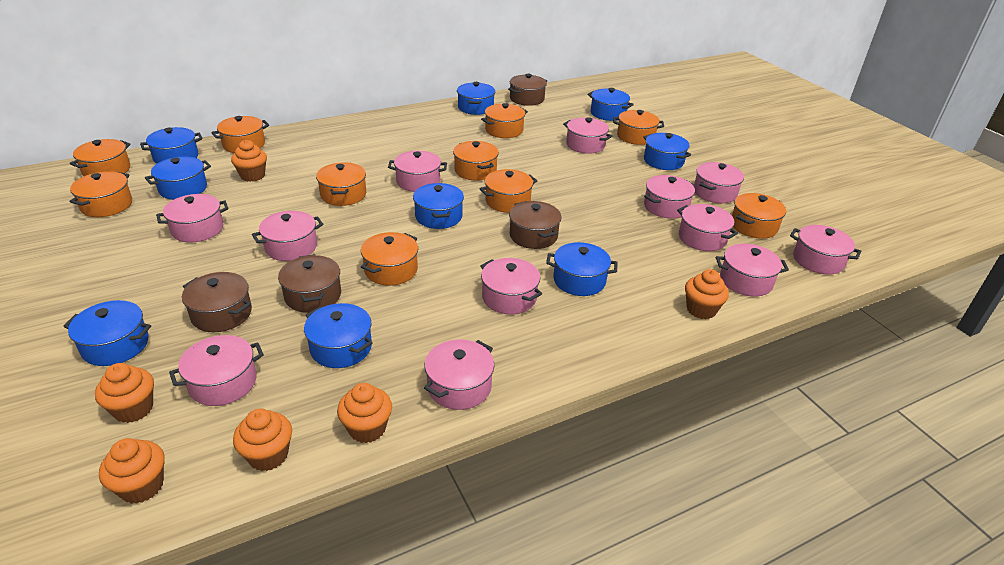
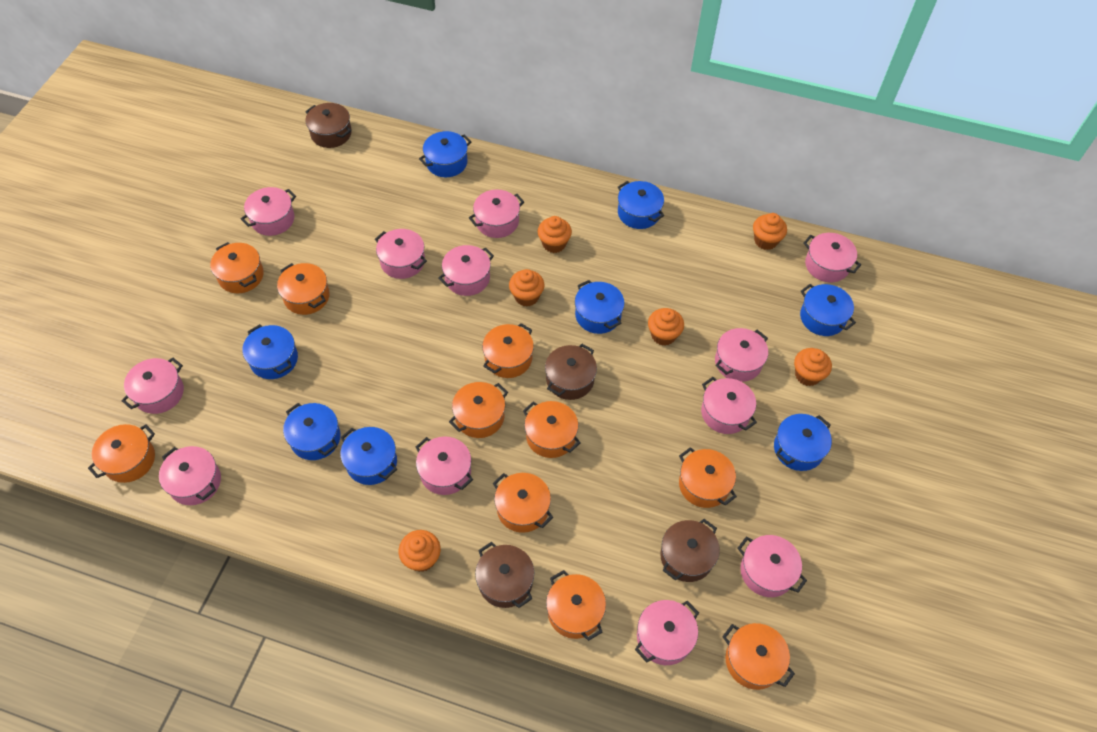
blue pot: 9 -> 8

